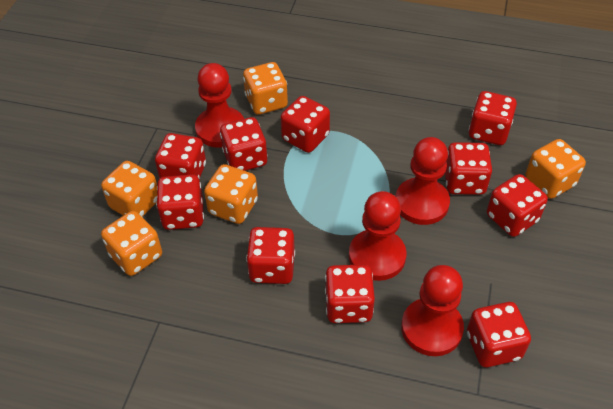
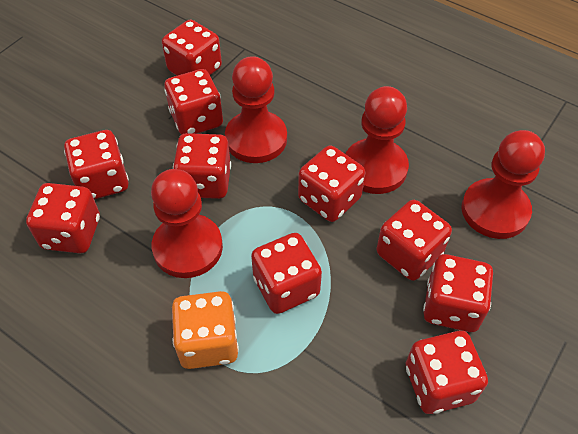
orange dice: 5 -> 1

